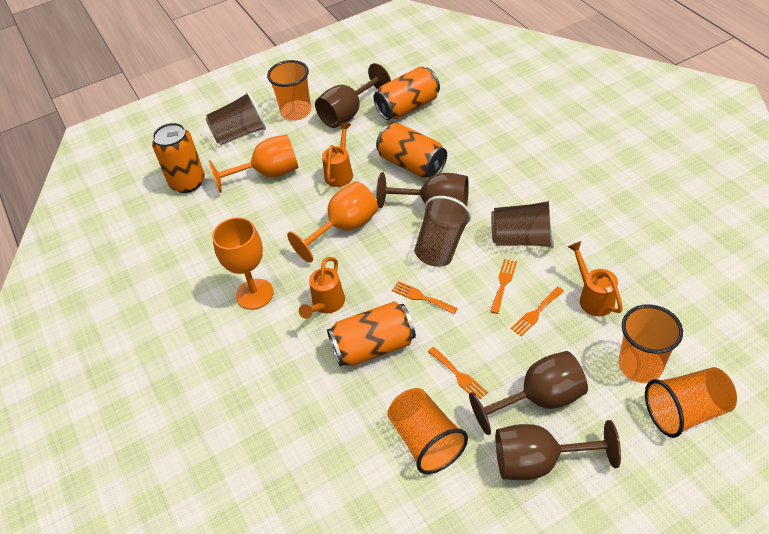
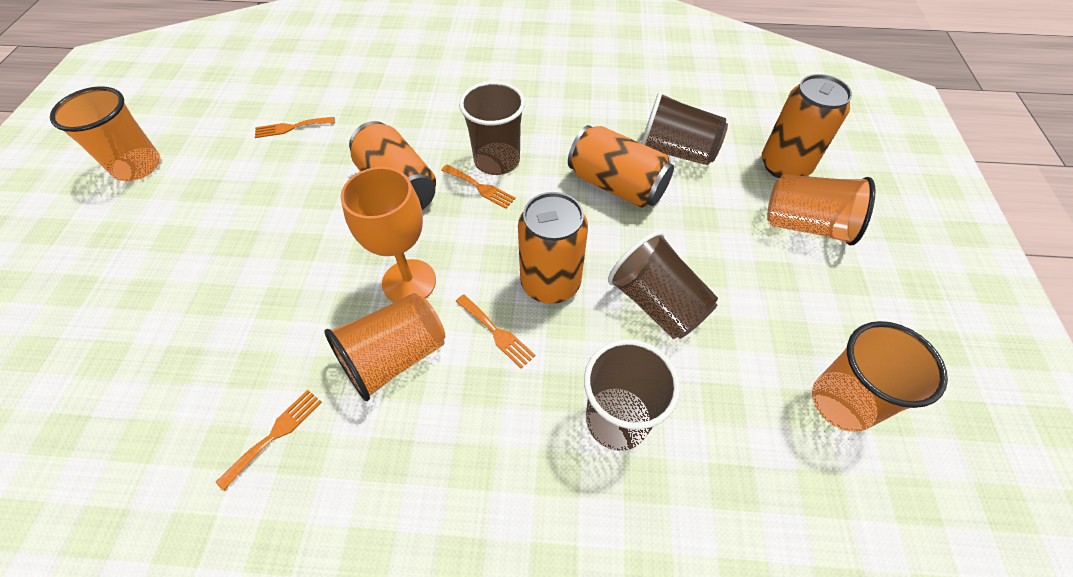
brown cup: 3 -> 4
brown goblet: 4 -> 0
orange goblet: 3 -> 1
orange watering can: 3 -> 0

